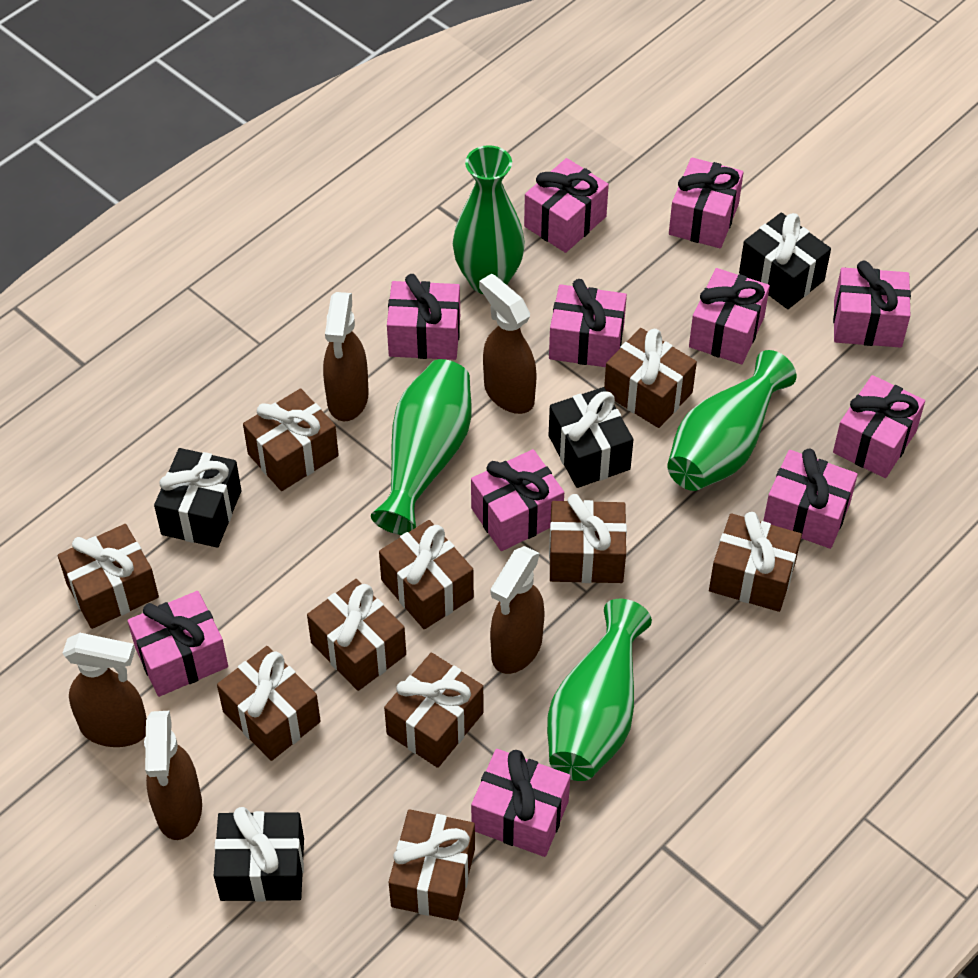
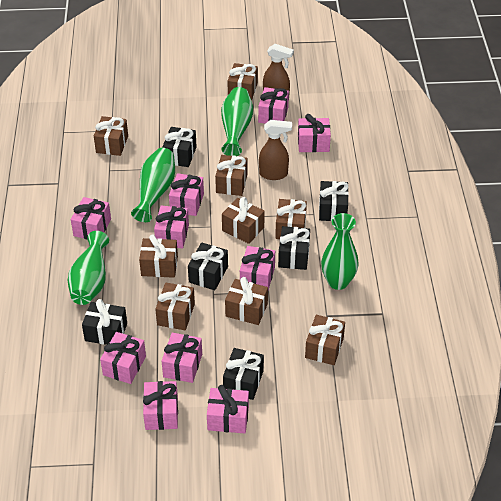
black gift: 4 -> 6
brown gift: 10 -> 9
brown spray bottle: 5 -> 2
pink gift: 11 -> 10

